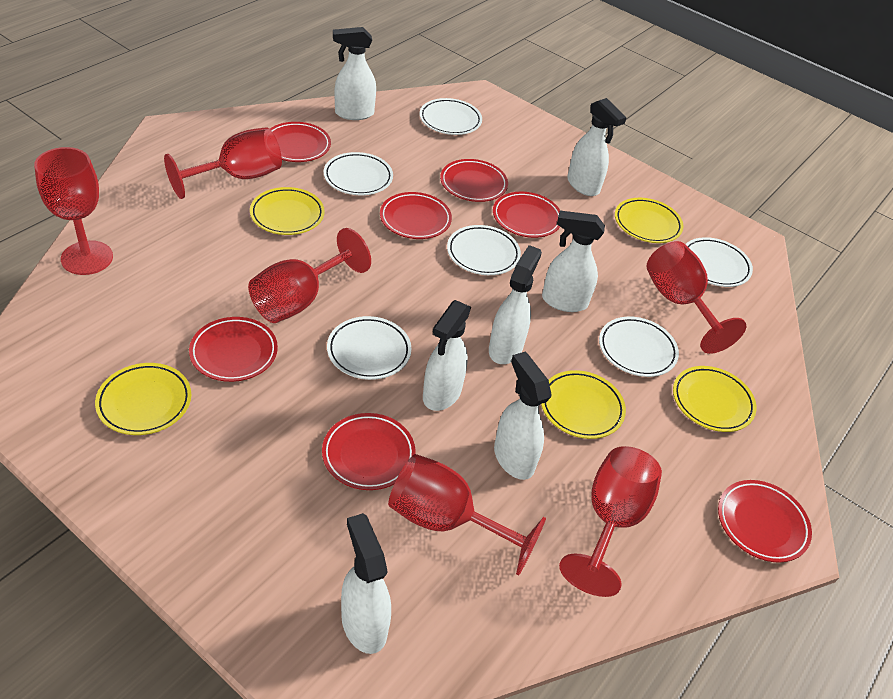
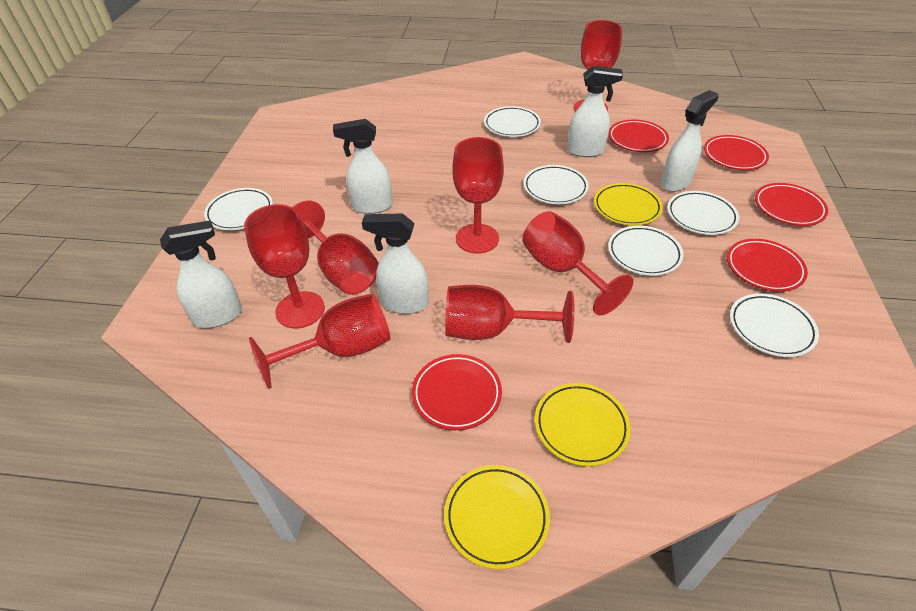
red goblet: 6 -> 7
red plate: 7 -> 5
white spray bottle: 7 -> 5
yellow plate: 5 -> 3

